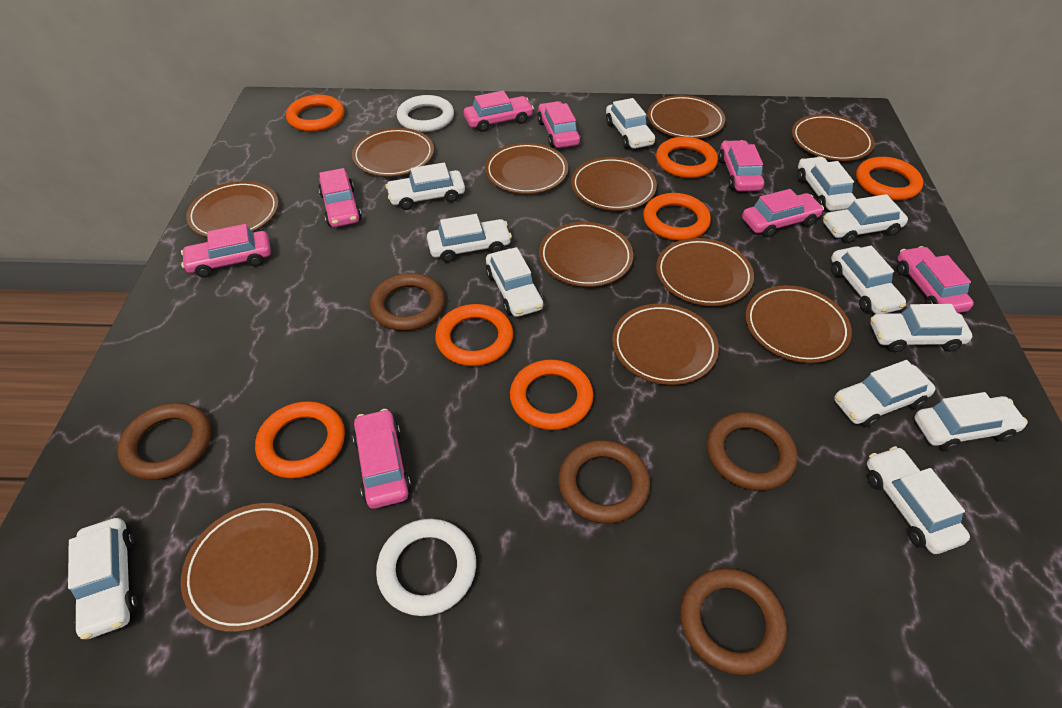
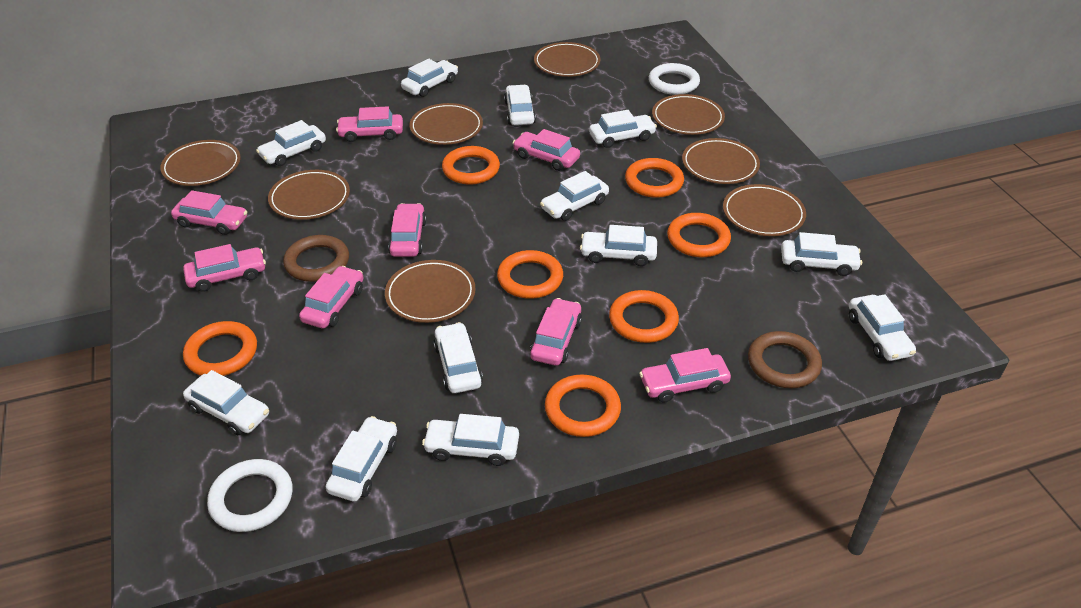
brown plate: 11 -> 8
brown ring: 5 -> 2

